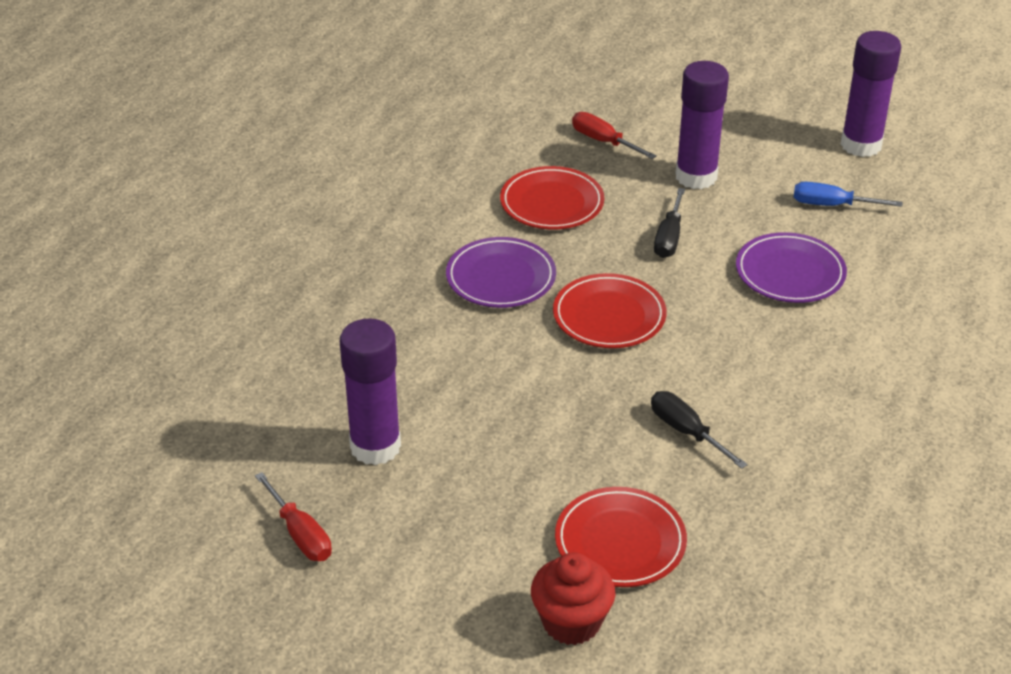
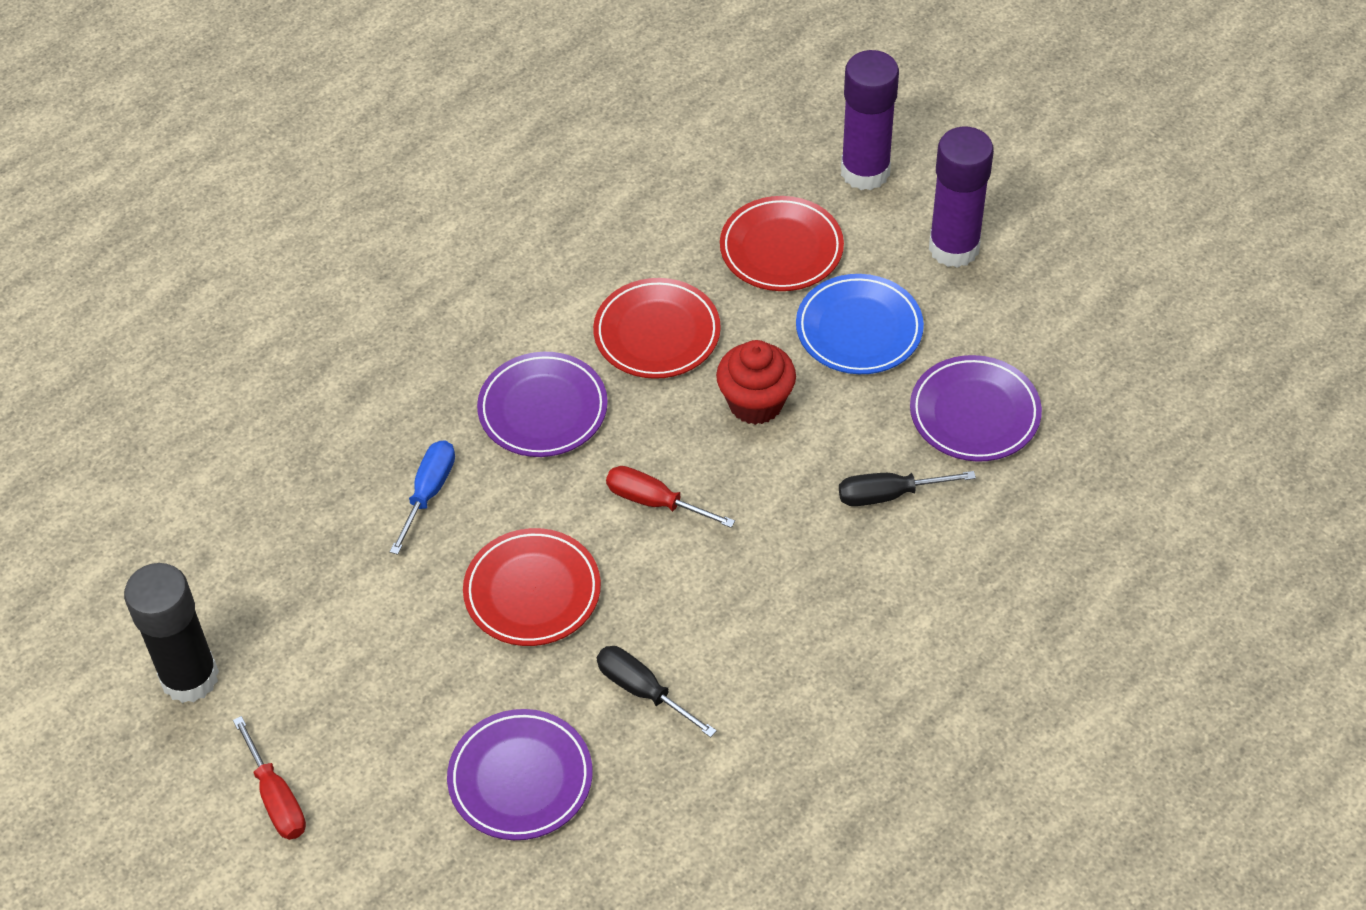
black glue stick: 0 -> 1
blue plate: 0 -> 1
purple glue stick: 3 -> 2
purple plate: 2 -> 3

